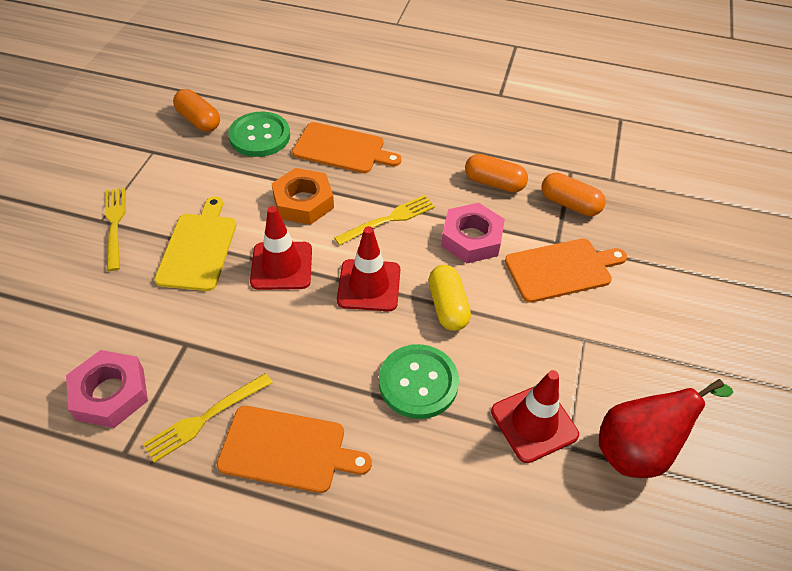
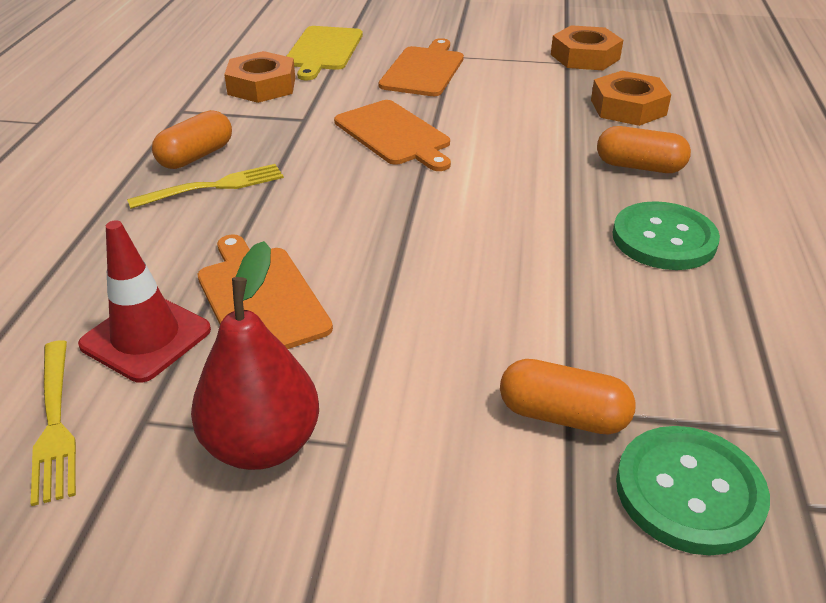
orange nut: 1 -> 3
pink nut: 2 -> 0
red traffic cone: 3 -> 1
yellow capsule: 1 -> 0
yellow fork: 3 -> 2

